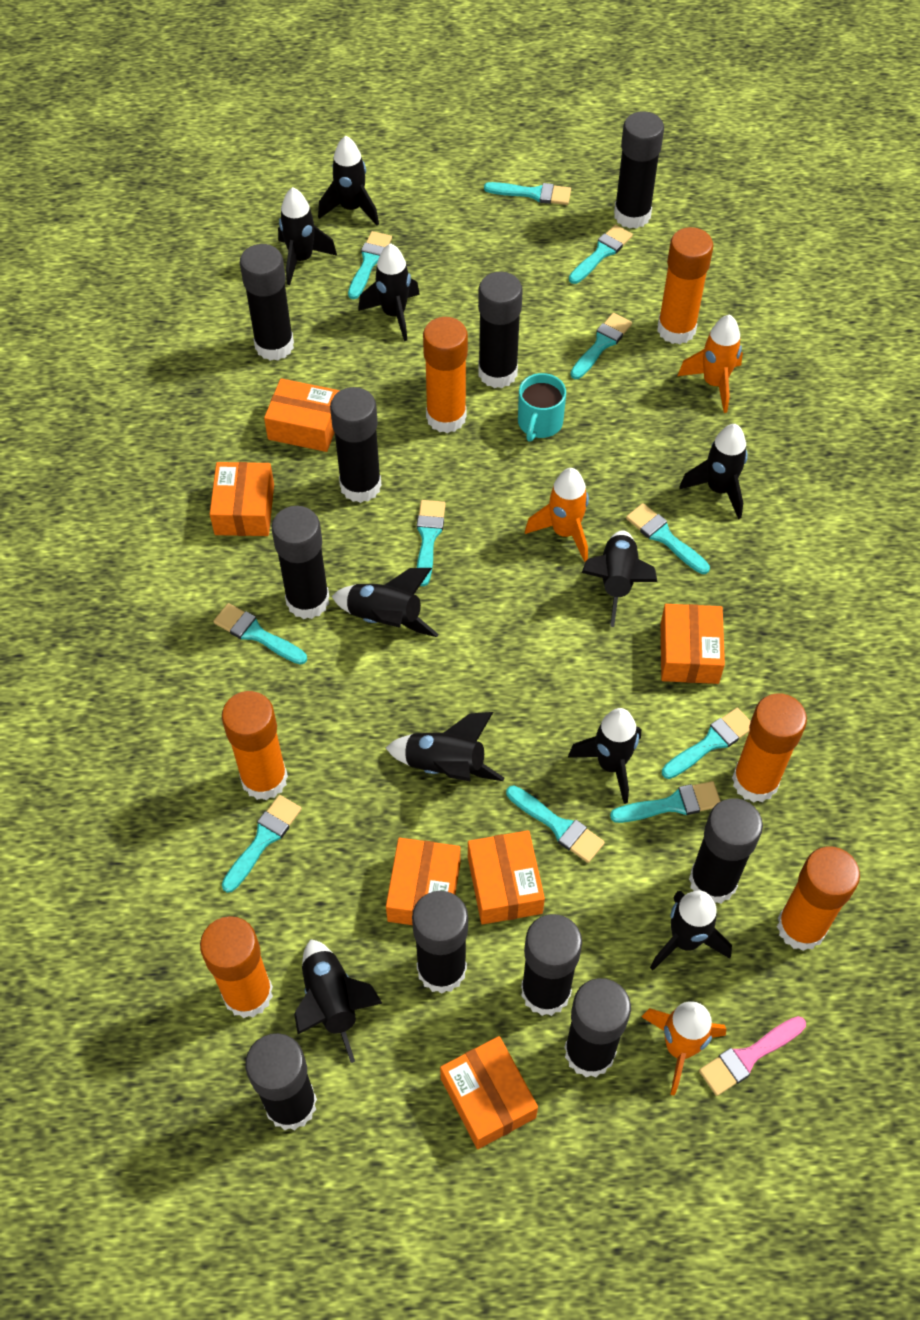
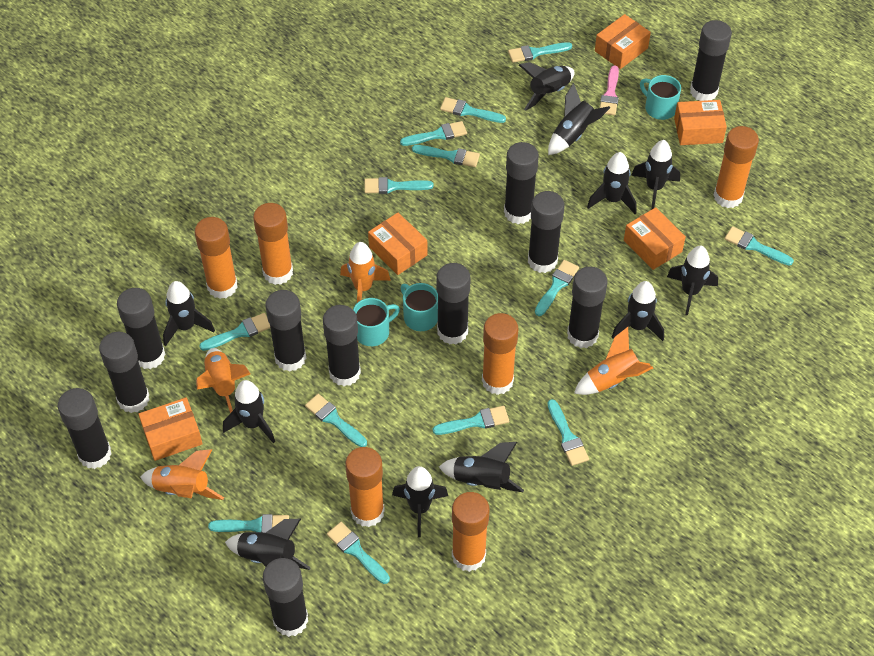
black glue stick: 10 -> 11
black rocket: 10 -> 11
orange box: 6 -> 5
orange rocket: 3 -> 4
turquoise brush: 11 -> 13
turquoise mug: 1 -> 3

